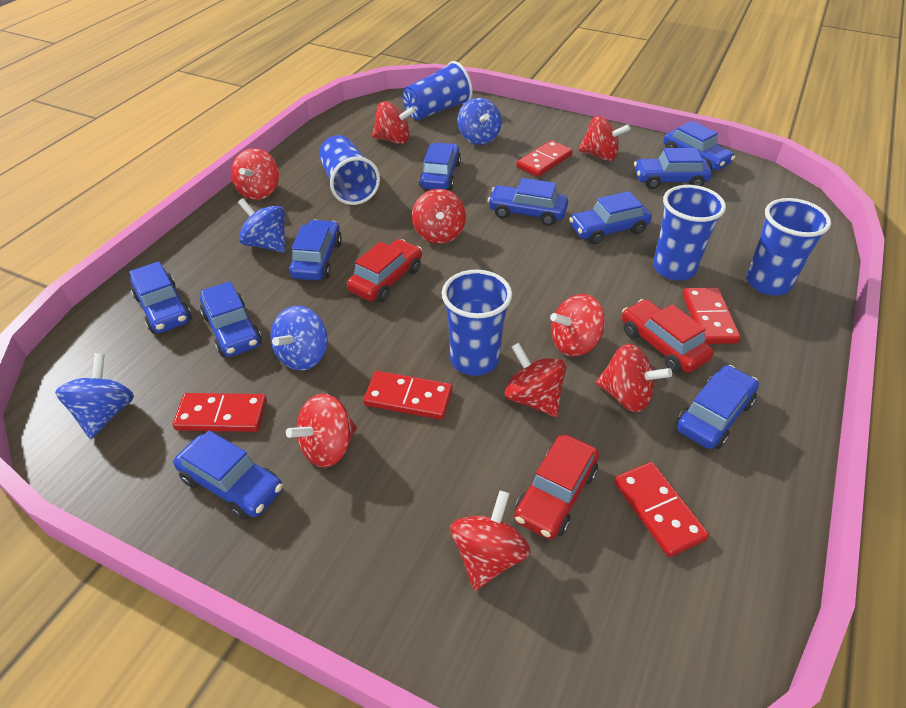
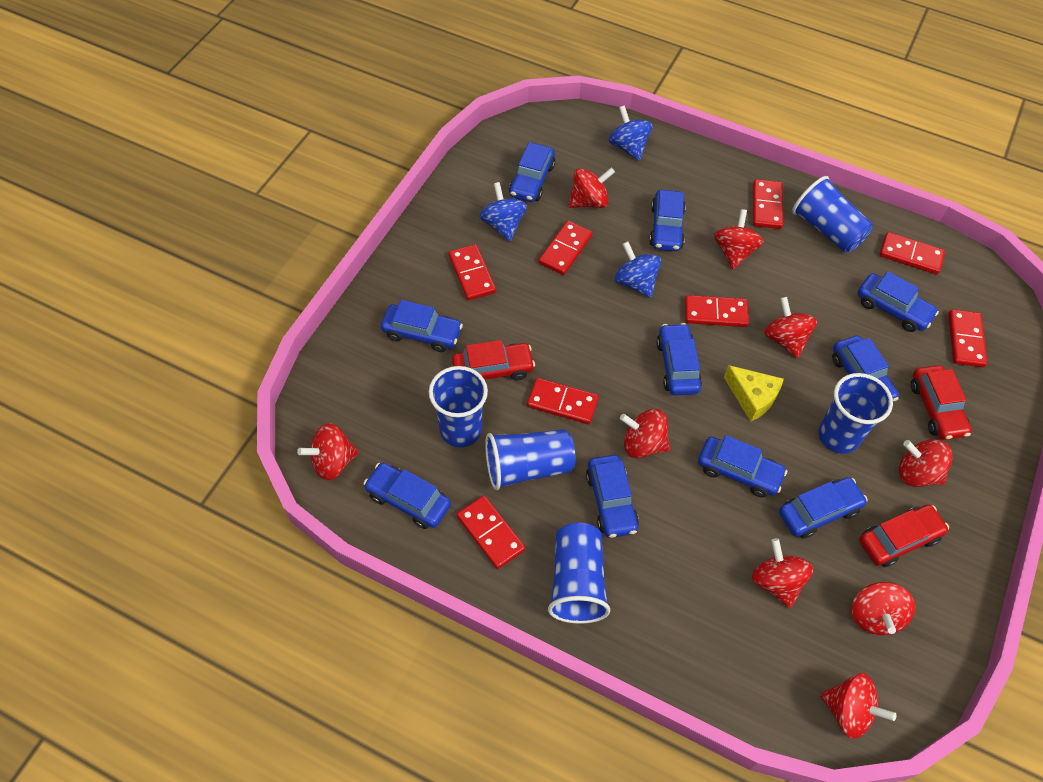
blue spinning top: 4 -> 3
red domino: 5 -> 8
yellow cheese: 0 -> 1

